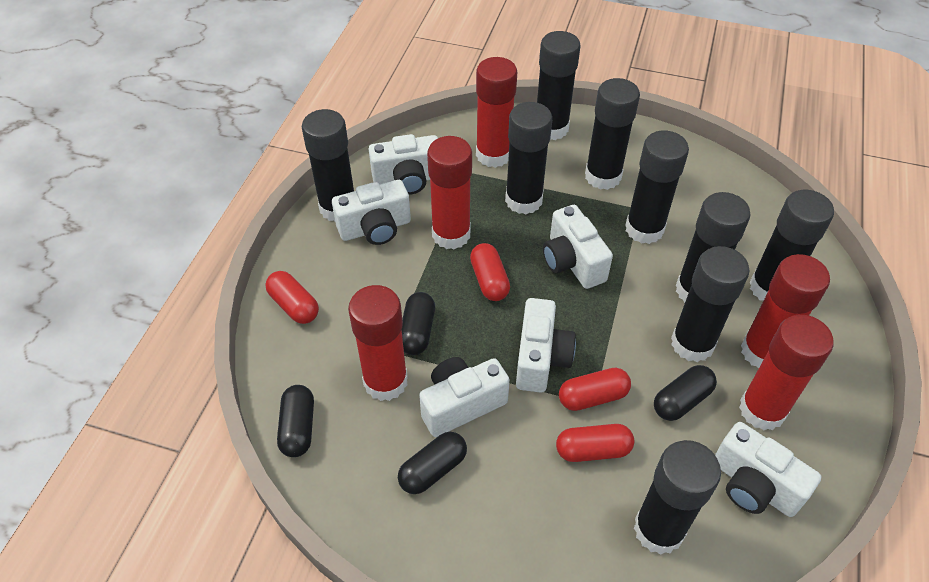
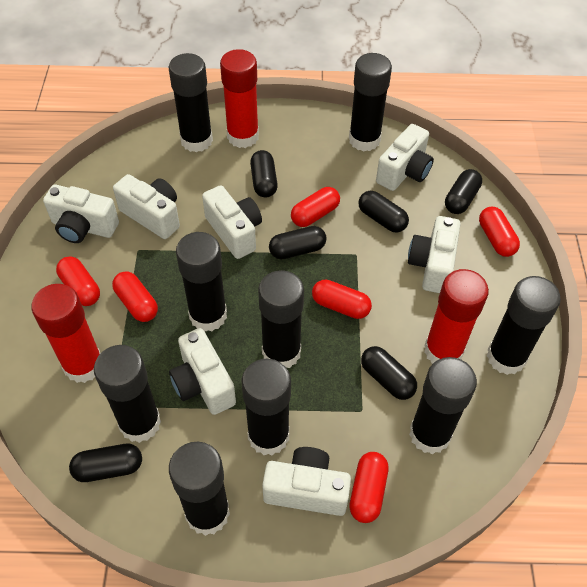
black capsule: 4 -> 6
red capsule: 4 -> 6
red glue stick: 5 -> 3
white camera: 6 -> 7

